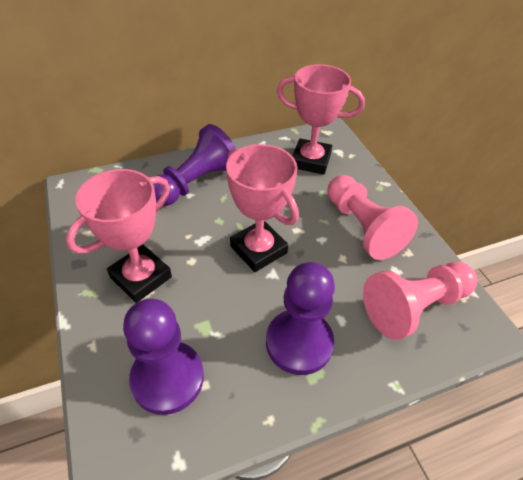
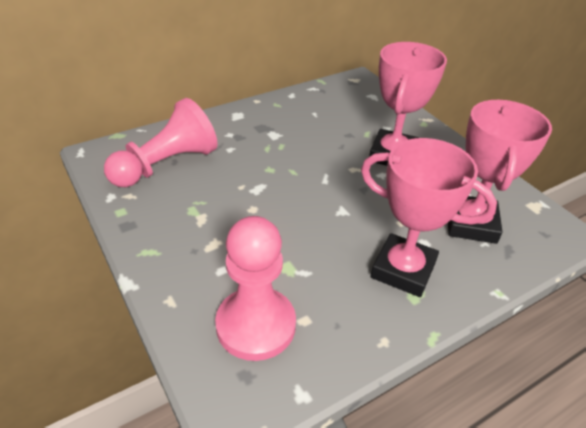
purple pawn: 3 -> 0

